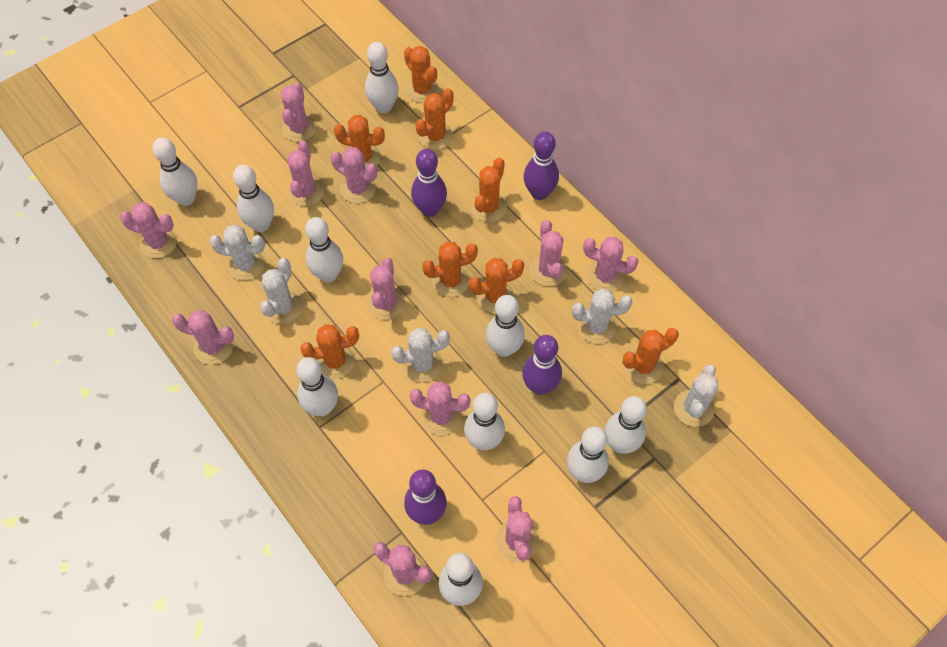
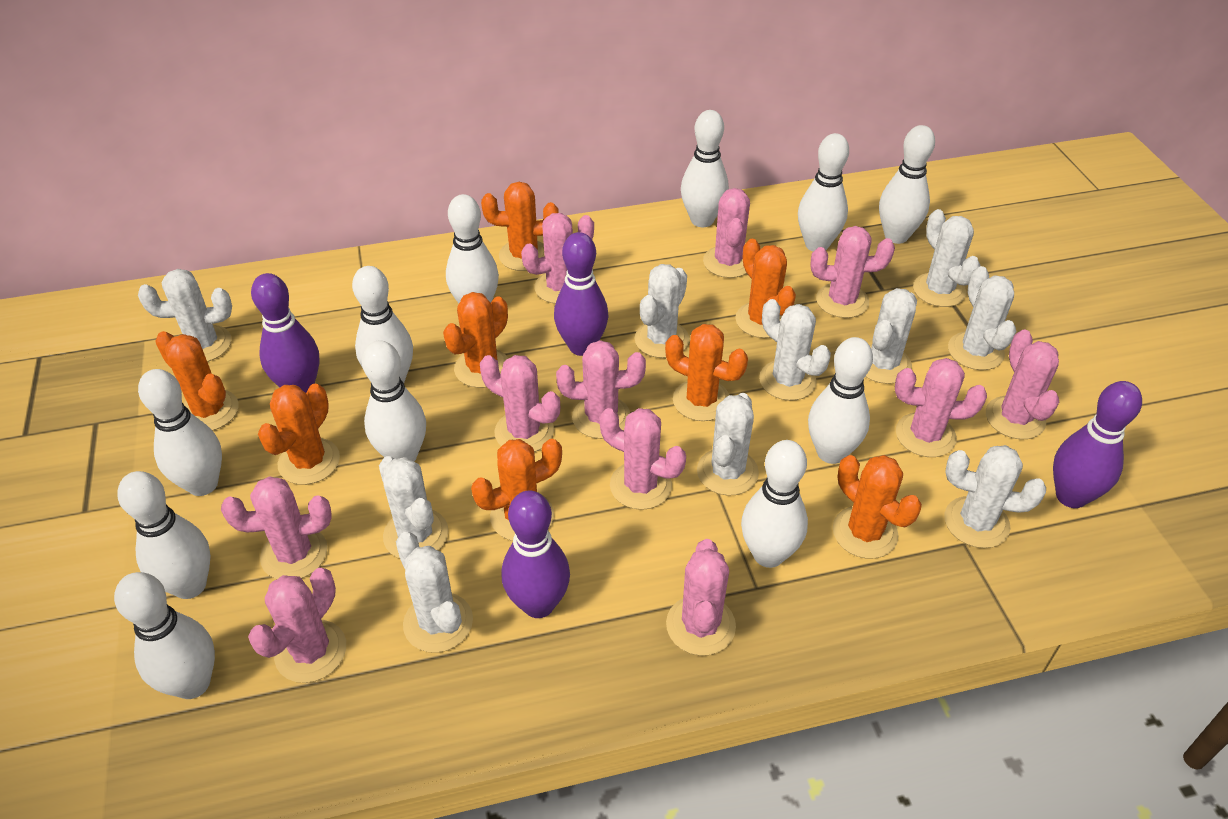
white bowling pin: 10 -> 11
white cactus: 5 -> 10

